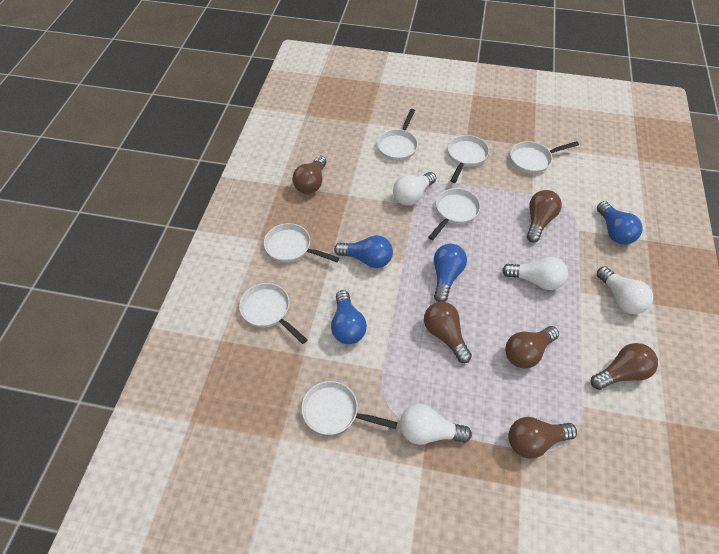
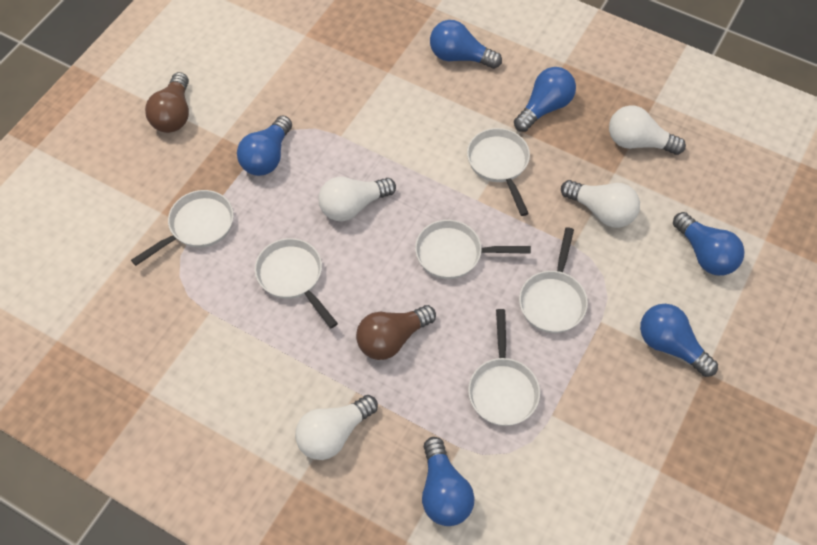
blue light bulb: 4 -> 6
brown light bulb: 6 -> 2
white pan: 7 -> 6

